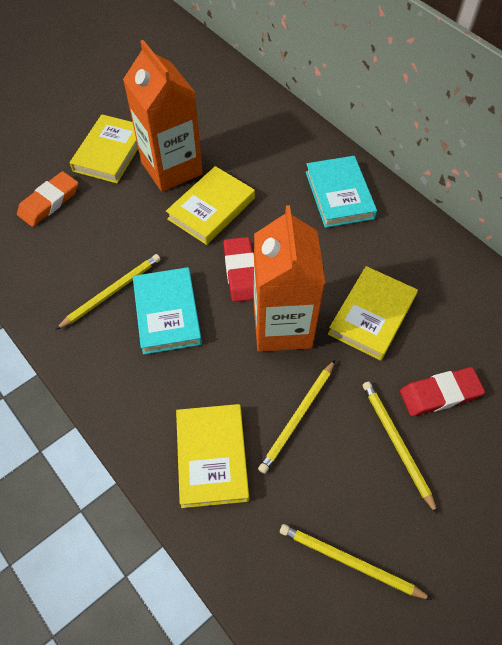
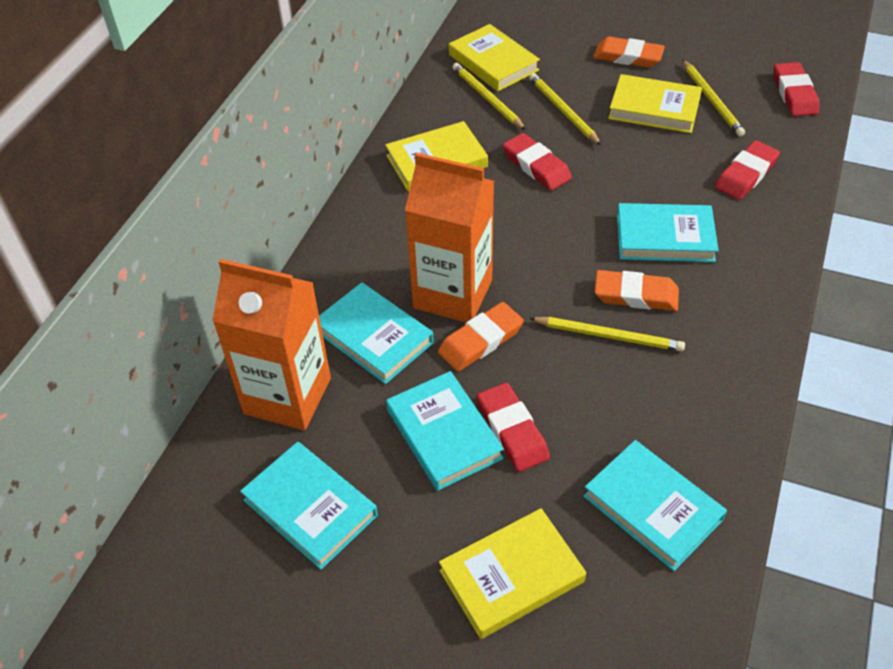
orange eraser: 1 -> 3
red eraser: 2 -> 4
turquoise book: 2 -> 5

